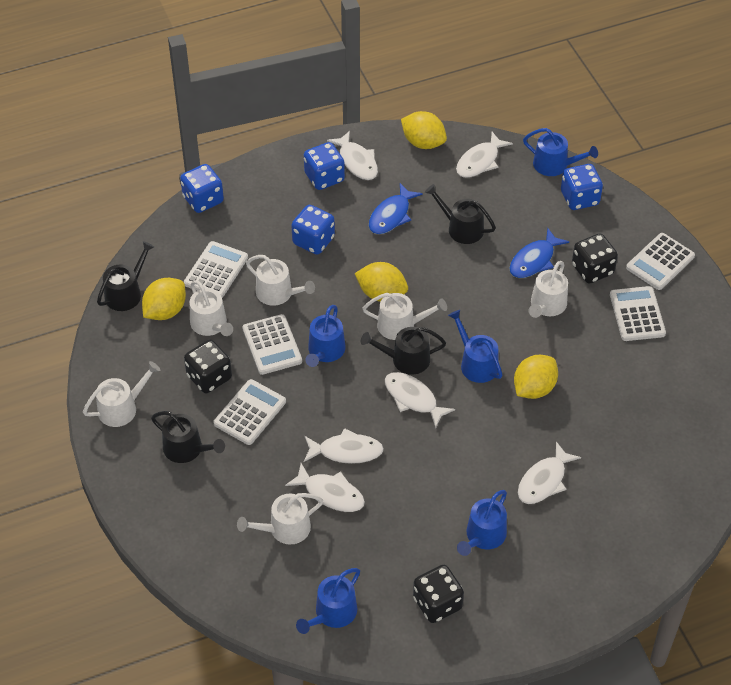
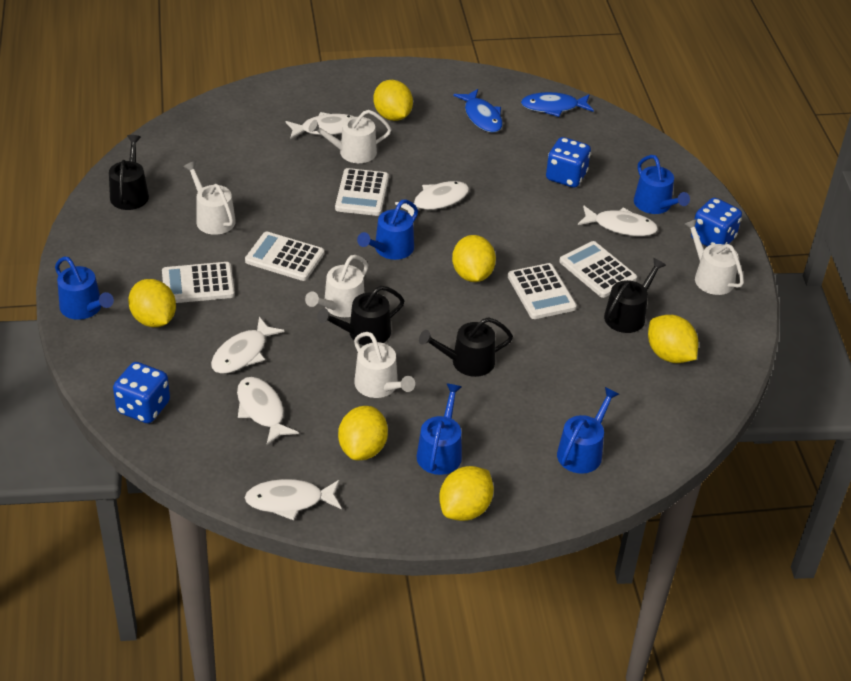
black dice: 3 -> 0
blue dice: 4 -> 3
white watering can: 6 -> 5
yellow lemon: 4 -> 6

